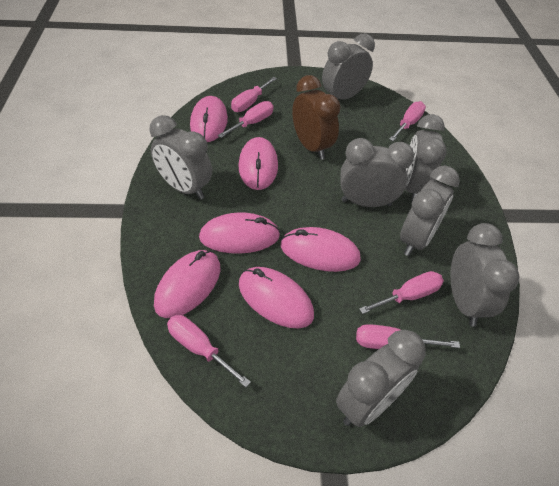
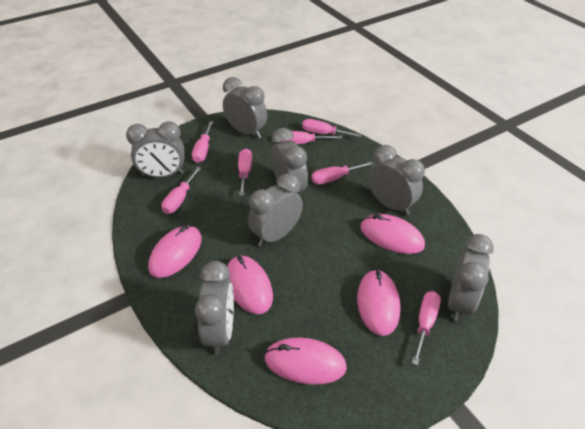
brown clock: 1 -> 0
pink mouse: 6 -> 5
pink screwdriver: 6 -> 7

